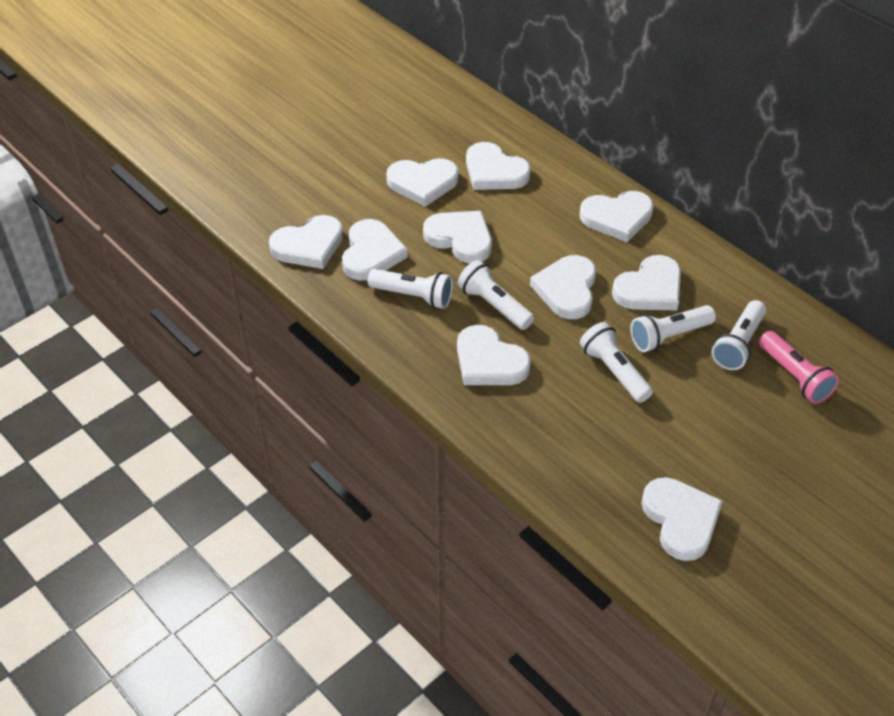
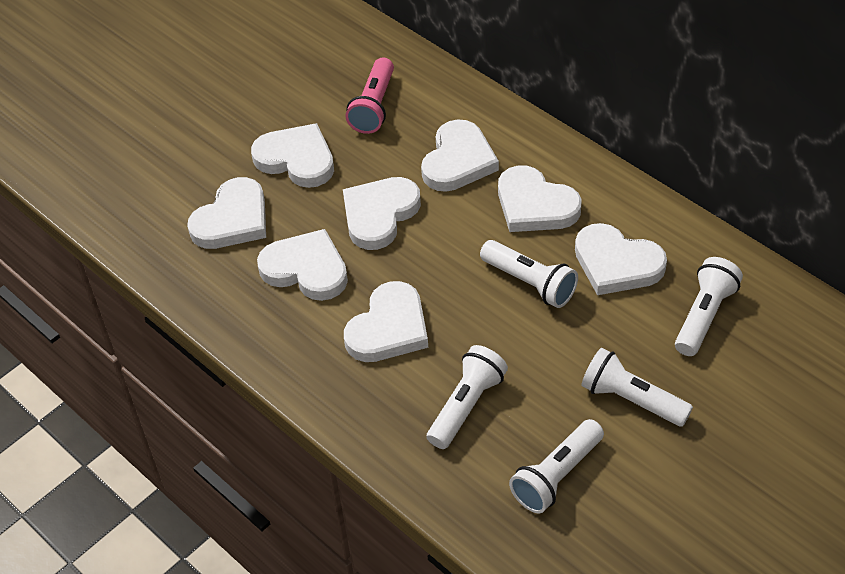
white heart: 10 -> 8

